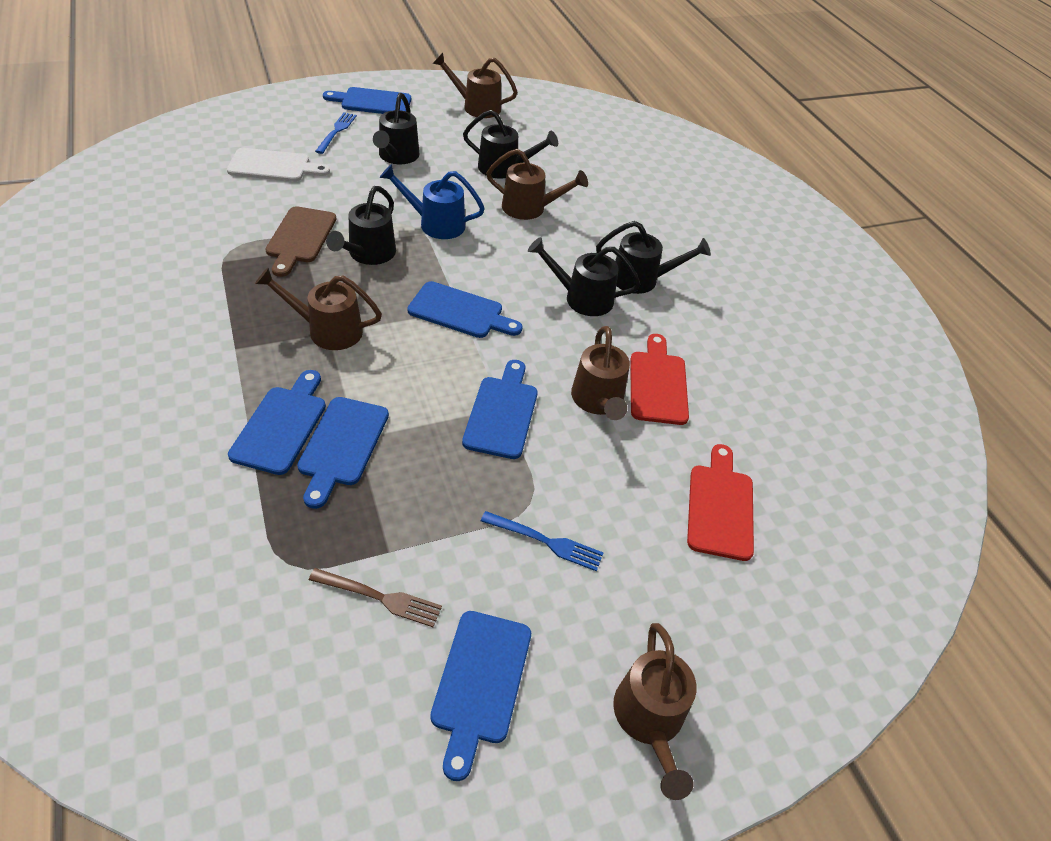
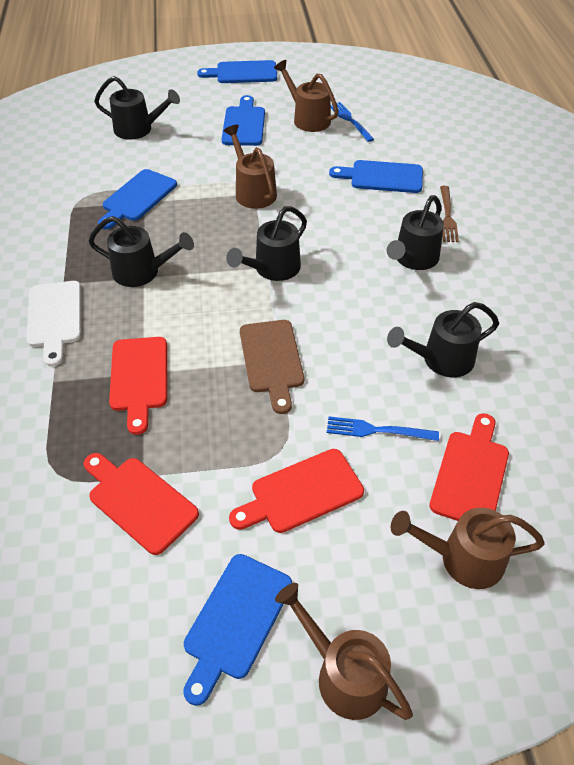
blue cutting board: 6 -> 5
blue watering can: 1 -> 0
brown watering can: 5 -> 4
red cutting board: 2 -> 4

